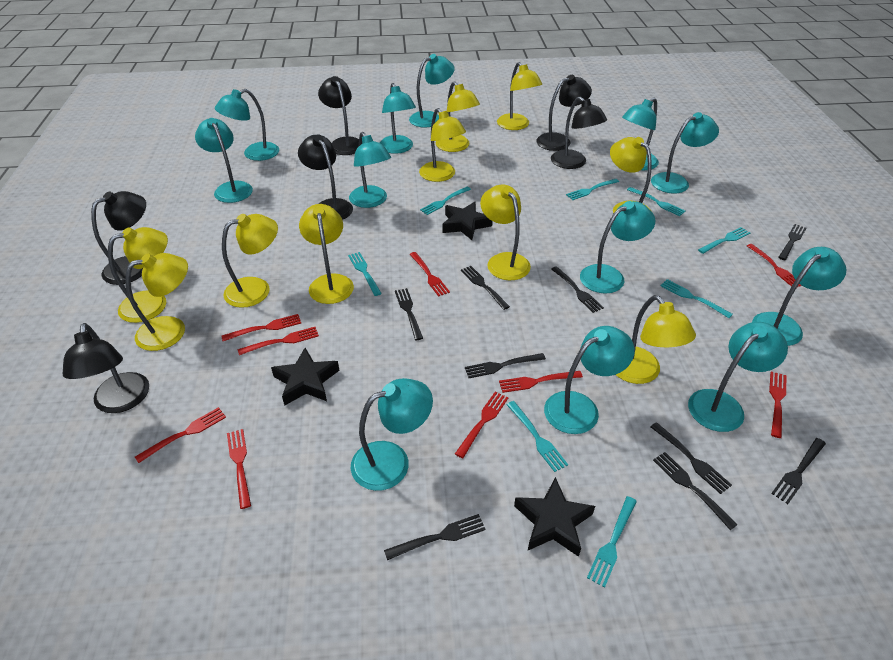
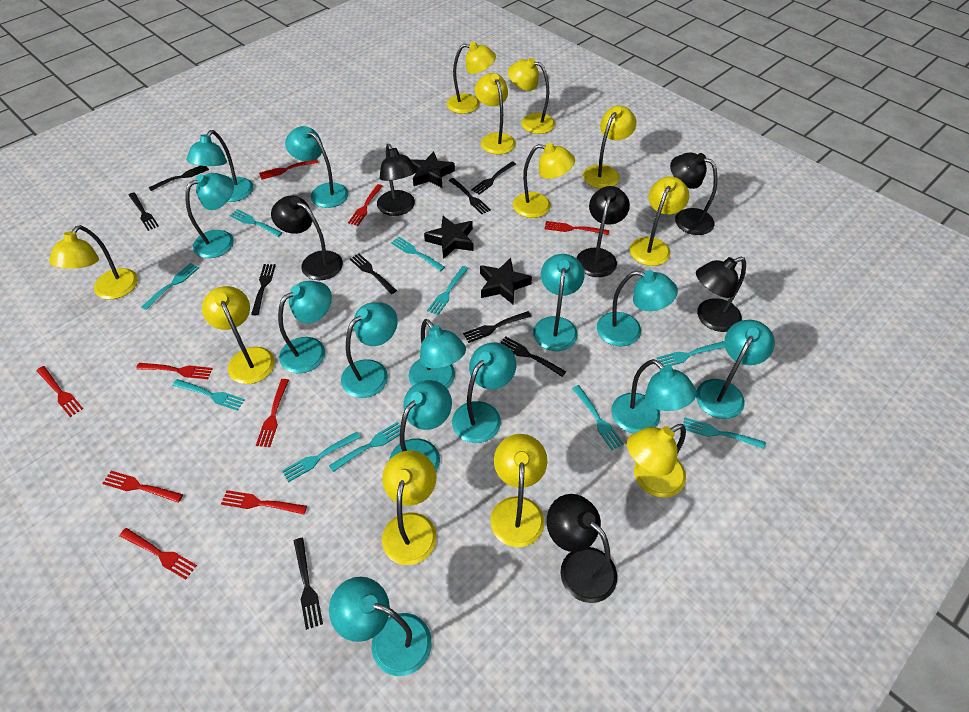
turquoise fork: 8 -> 10
turquoise lamp: 12 -> 13
yellow lamp: 10 -> 11

